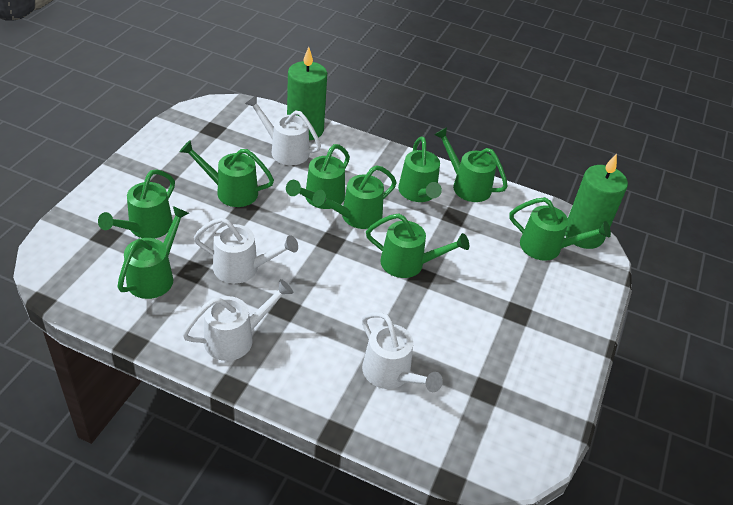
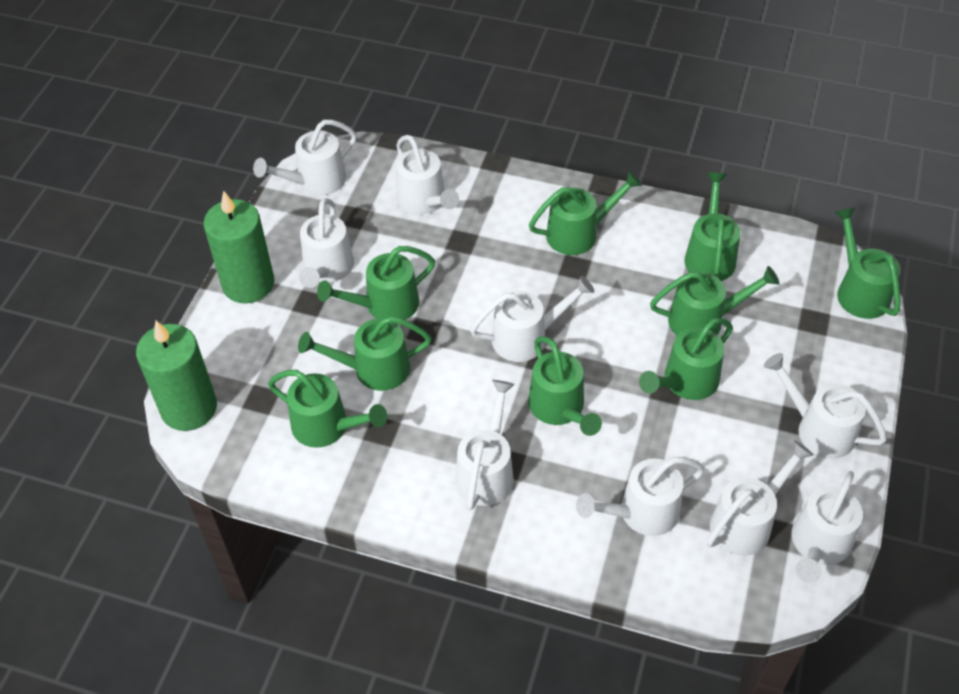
white watering can: 4 -> 9

